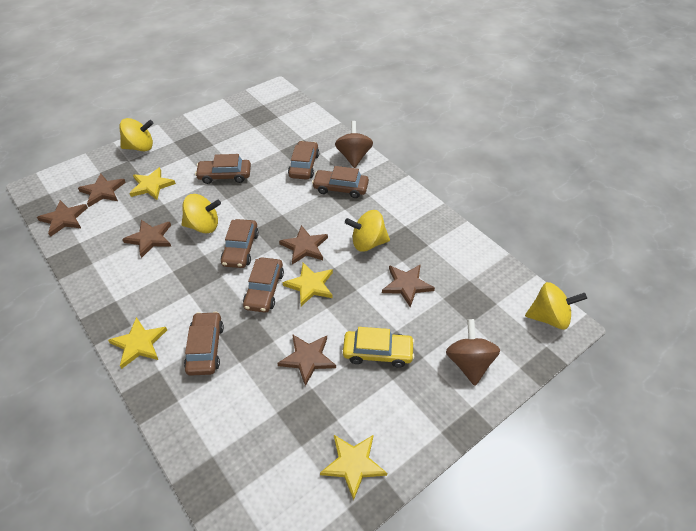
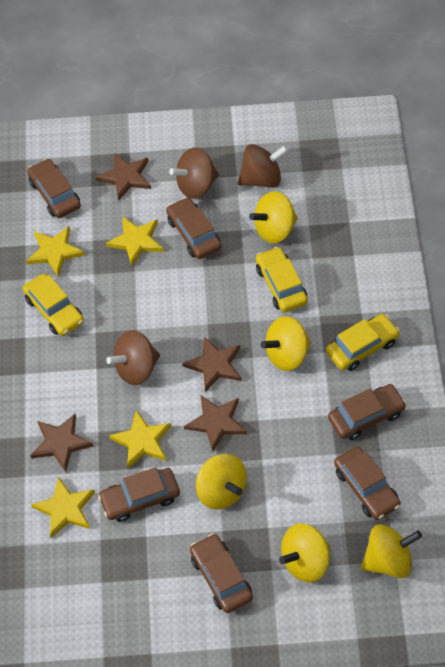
brown spinning top: 2 -> 3
brown star: 6 -> 4
yellow car: 1 -> 3
yellow spinning top: 4 -> 5

